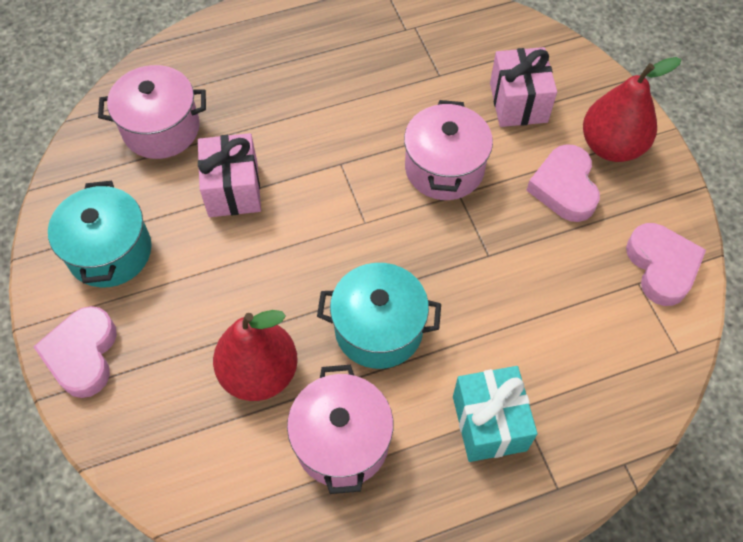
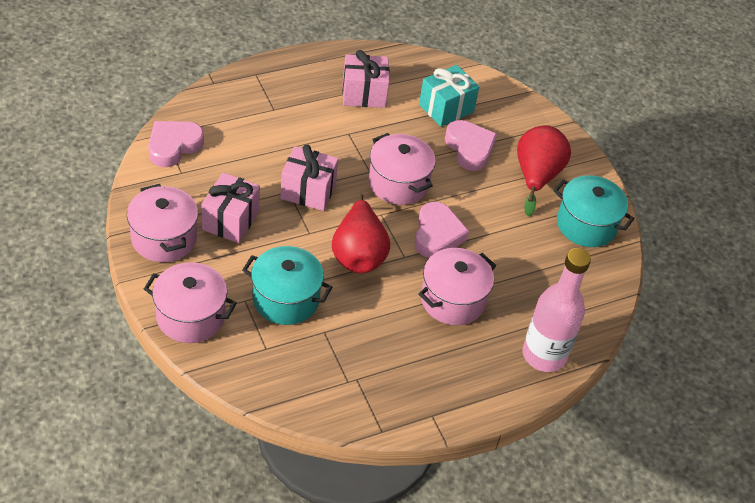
pink bottle: 0 -> 1
pink gift: 2 -> 3
pink pot: 3 -> 4

